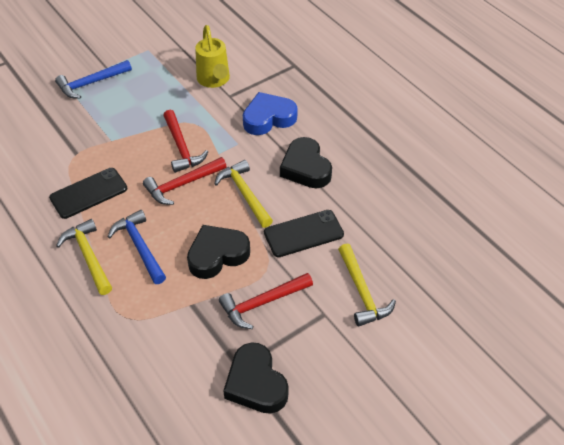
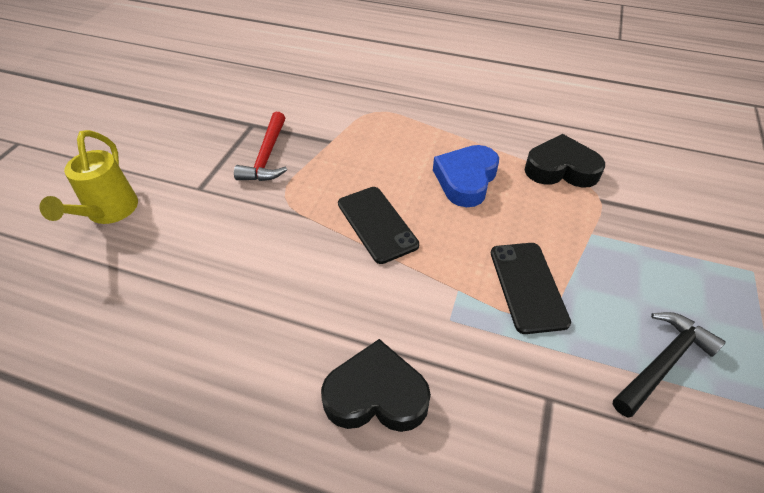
black hammer: 0 -> 1
black heart: 3 -> 2
blue hammer: 2 -> 0
red hammer: 3 -> 1
yellow hammer: 3 -> 0

